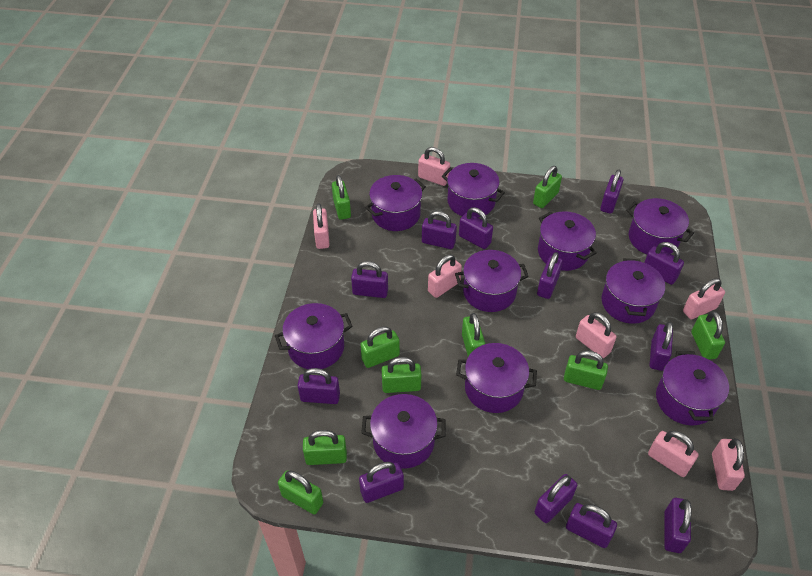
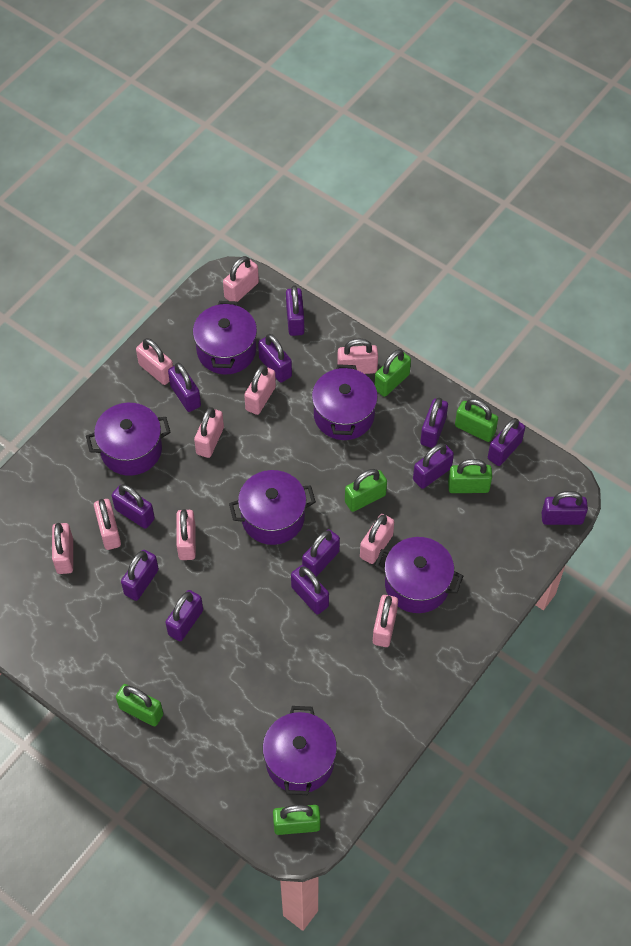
green padlock: 9 -> 6
pink padlock: 7 -> 10
purple pot: 10 -> 6

